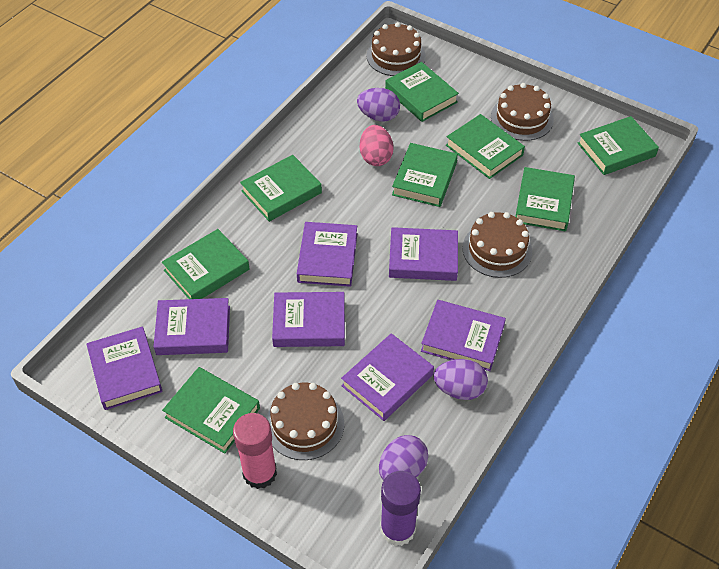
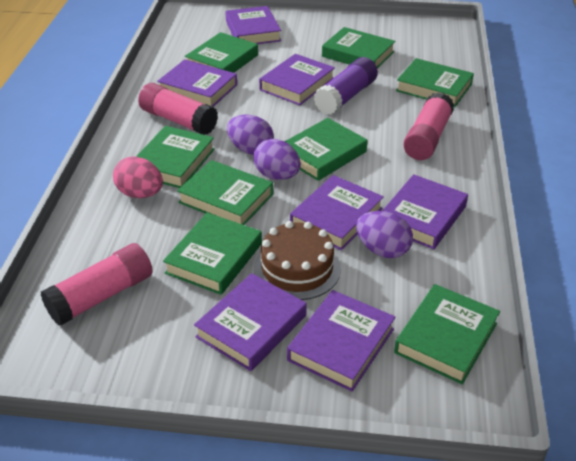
brown cake: 4 -> 1
pink glue stick: 1 -> 3

